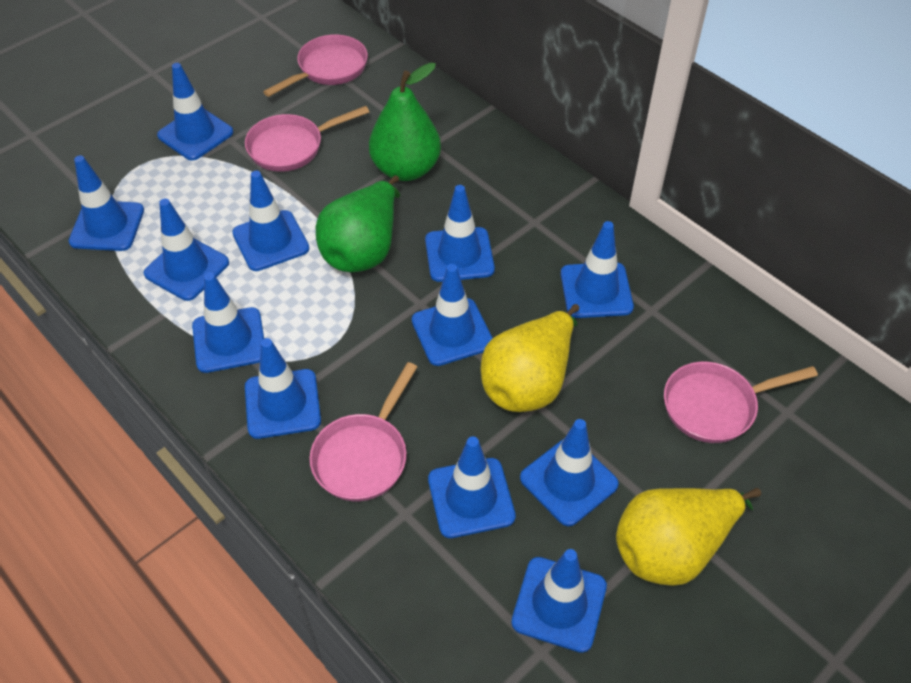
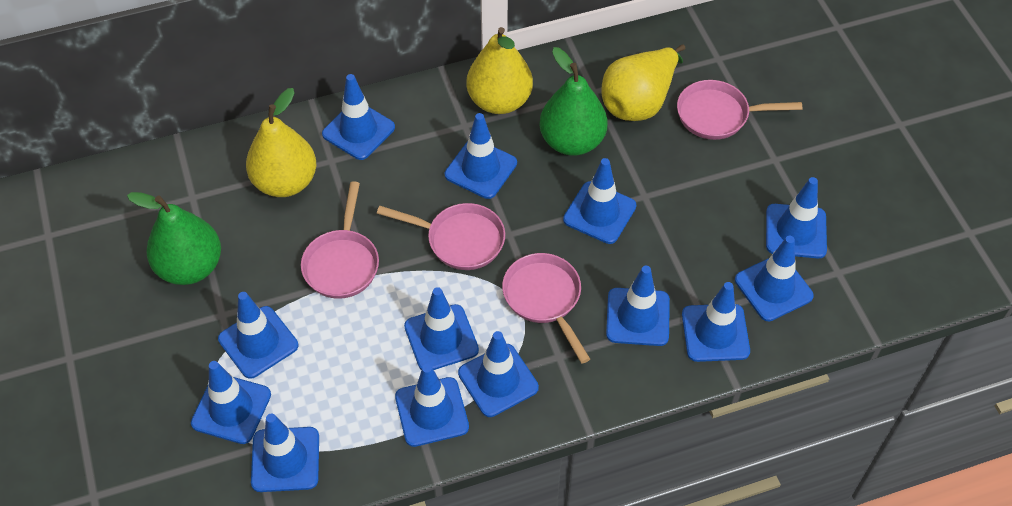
blue traffic cone: 12 -> 13
yellow pear: 2 -> 3

